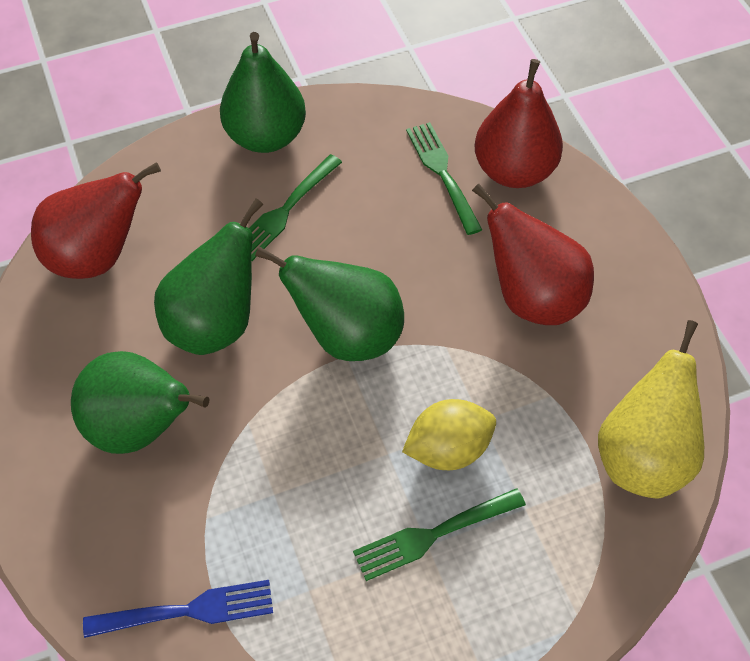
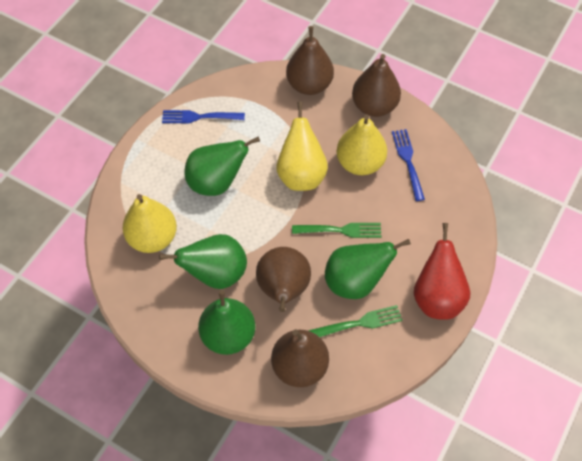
blue fork: 1 -> 2
brown pear: 0 -> 4
green fork: 3 -> 2
red pear: 3 -> 1
yellow lemon: 1 -> 0
yellow pear: 1 -> 3

